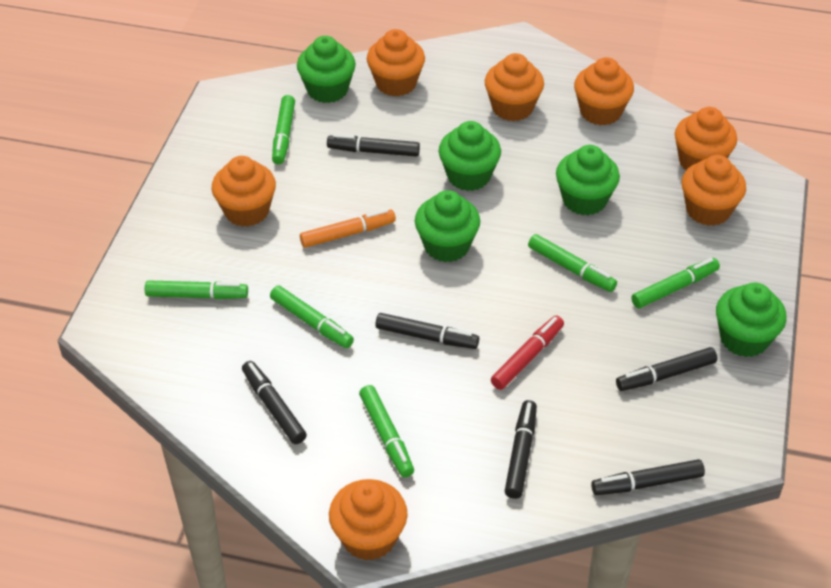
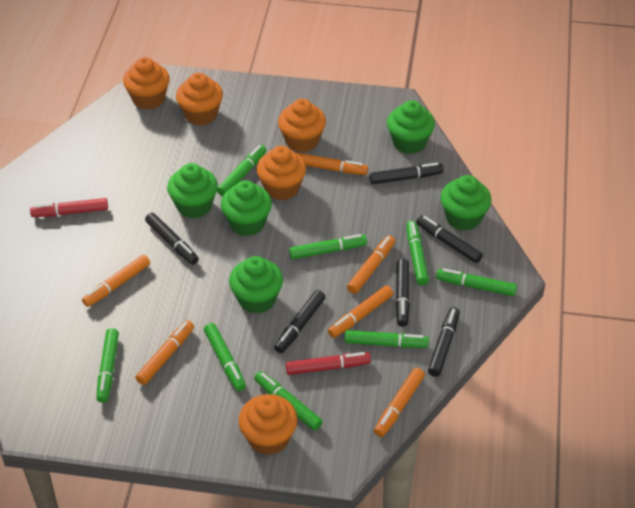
green marker: 6 -> 8
orange cupcake: 7 -> 5
orange marker: 1 -> 6
red marker: 1 -> 2

